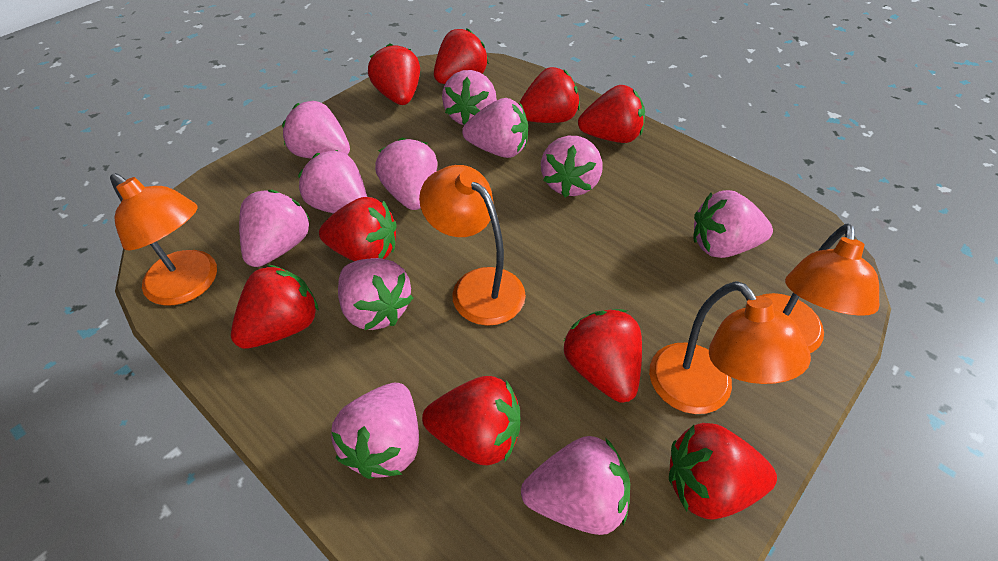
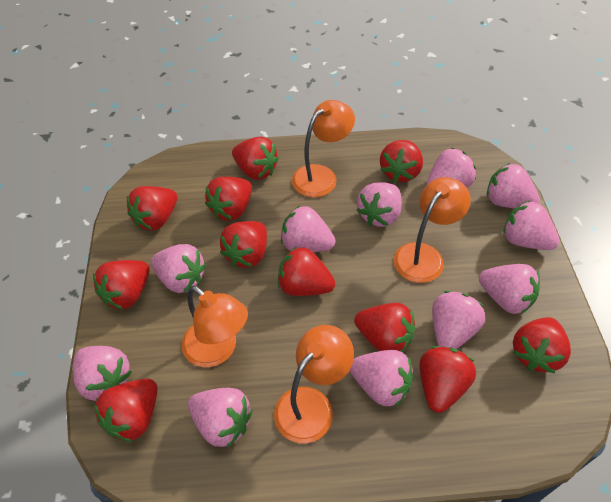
red strawberry: 9 -> 11

